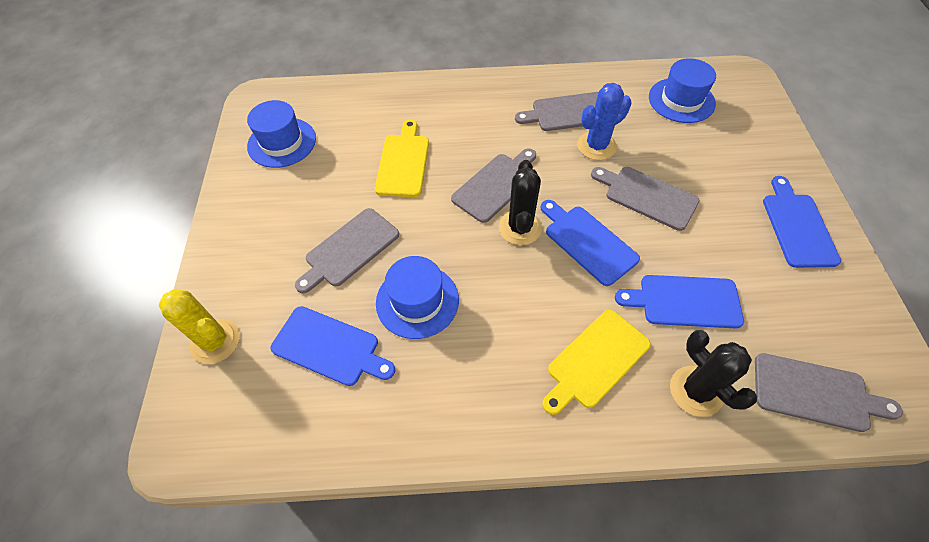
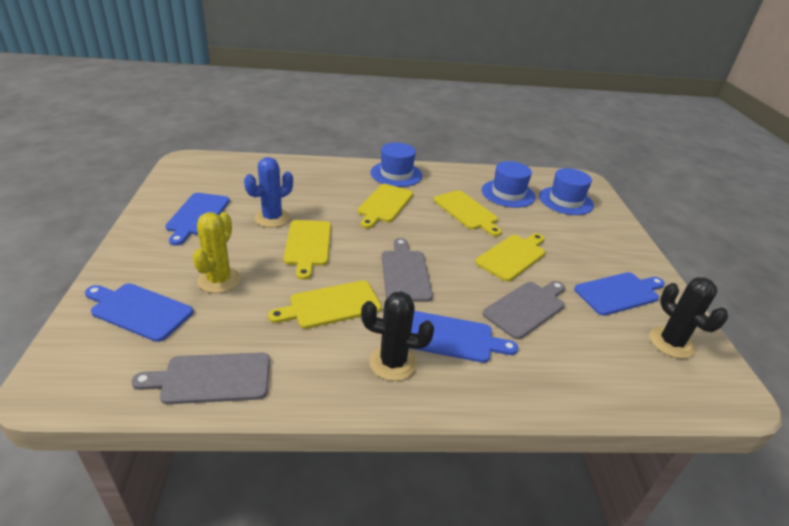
grey cutting board: 5 -> 3
yellow cutting board: 2 -> 5

